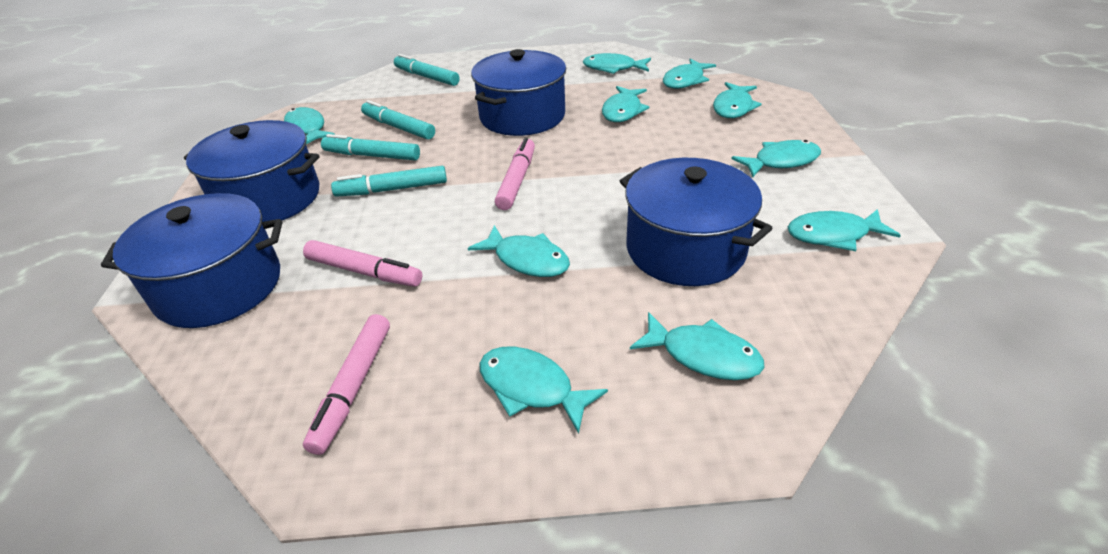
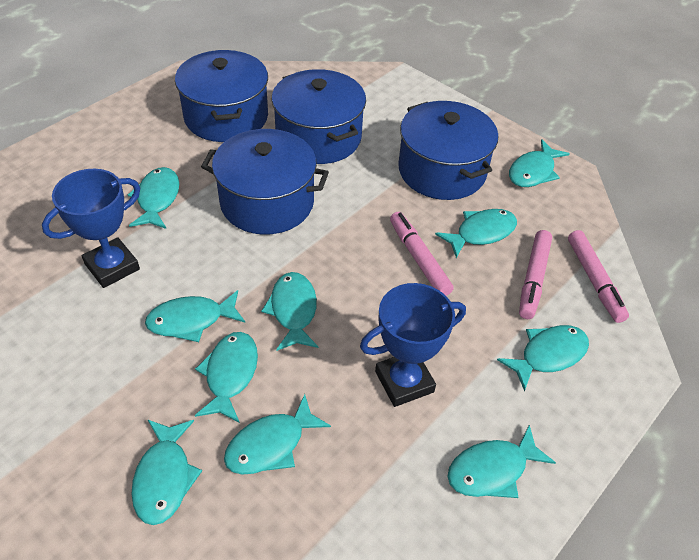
blue trophy: 0 -> 2
turquoise marker: 4 -> 0

